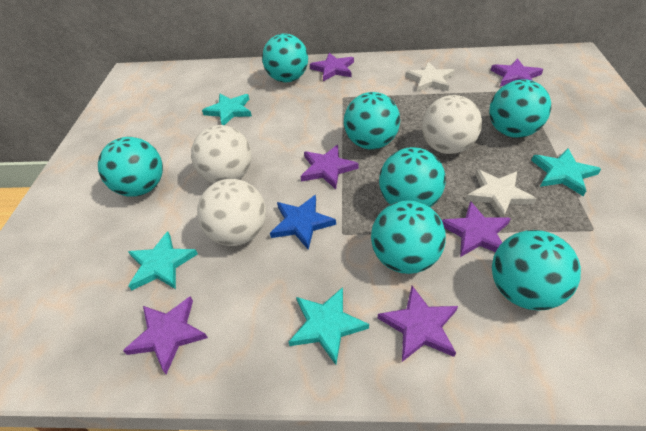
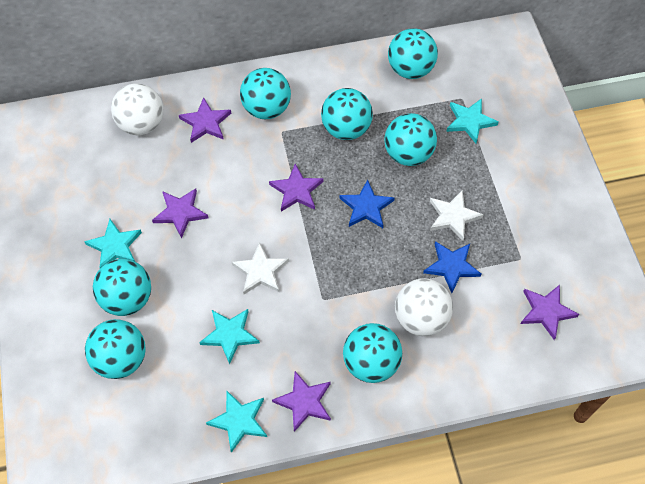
blue star: 1 -> 2
purple star: 6 -> 5
white ball: 3 -> 2

